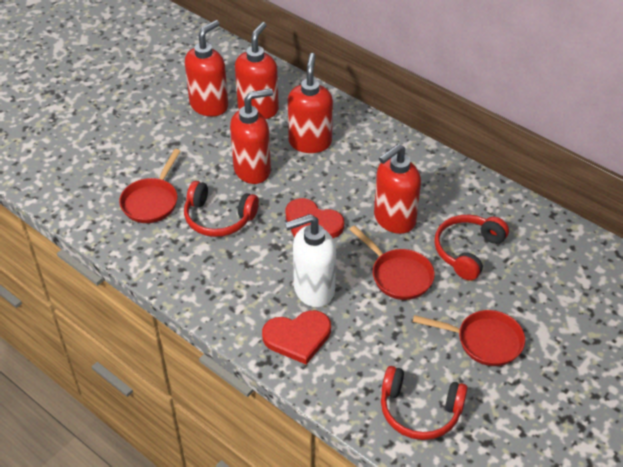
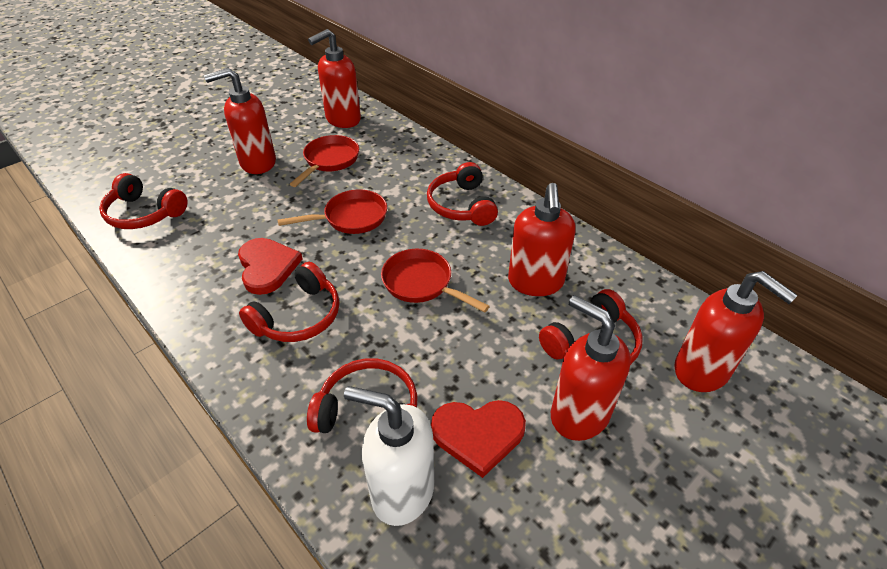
red headphones: 3 -> 5

